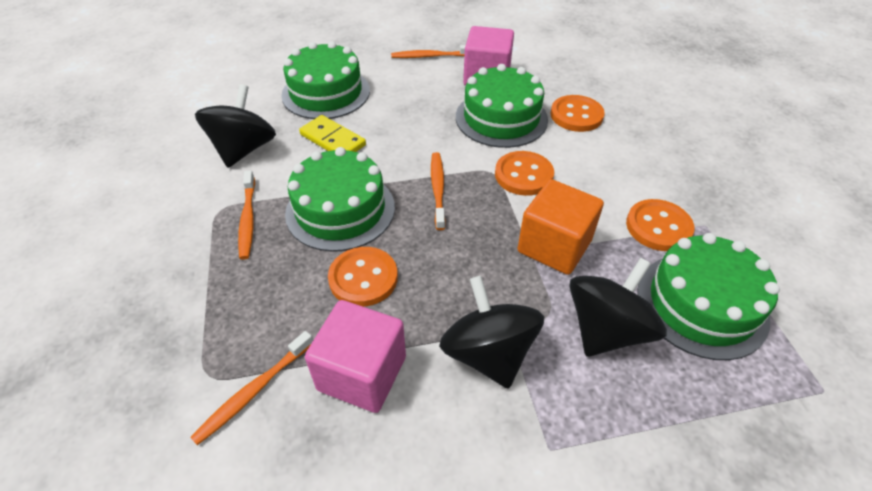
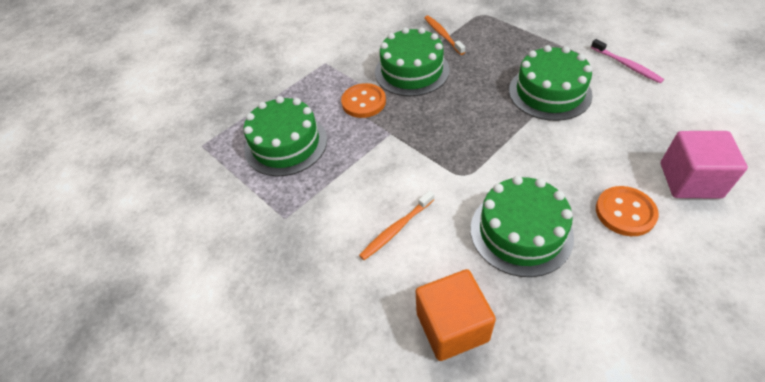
black spinning top: 3 -> 0
orange button: 4 -> 2
orange toothbrush: 4 -> 2
pink cube: 2 -> 1
pink toothbrush: 0 -> 1
yellow domino: 1 -> 0

